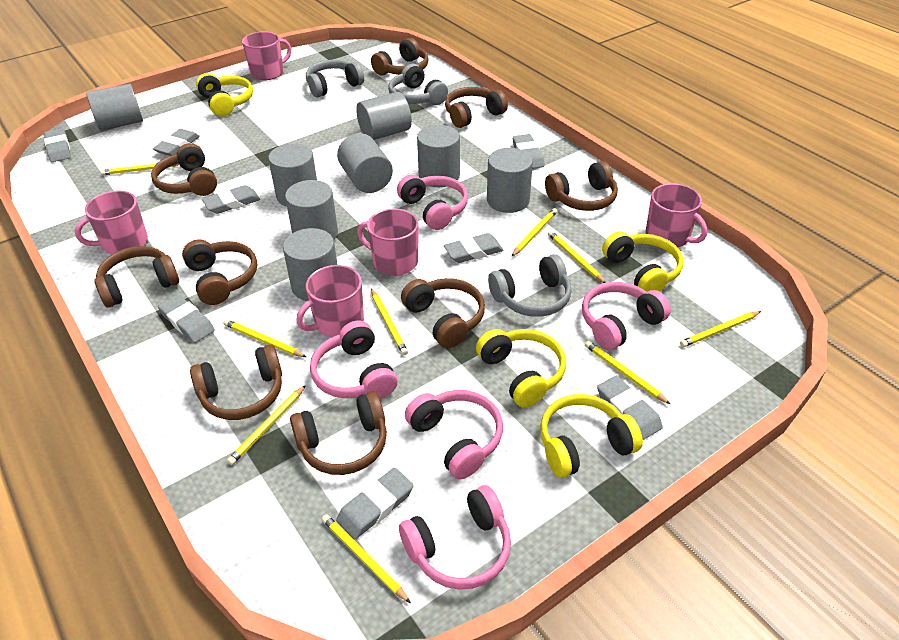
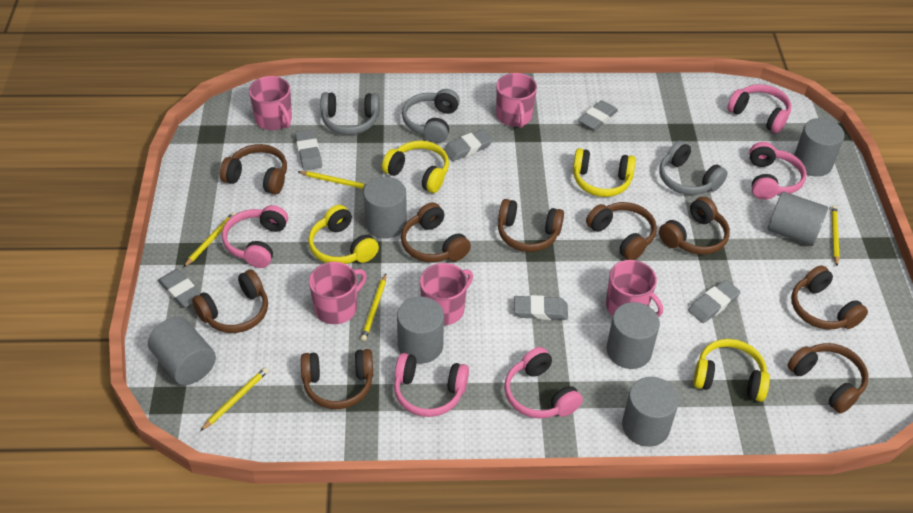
grey cylinder: 8 -> 7
grey eraser: 8 -> 6
yellow pencil: 9 -> 5

